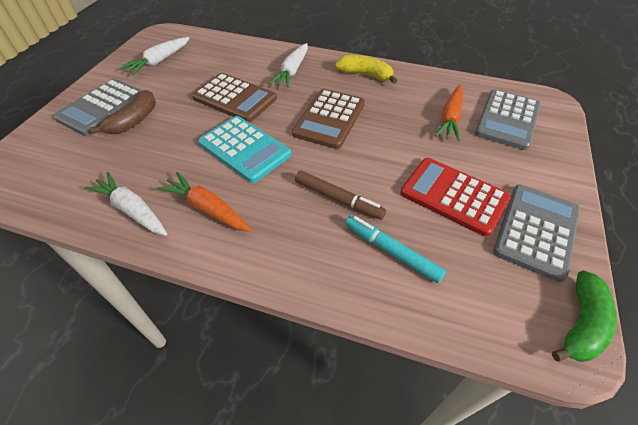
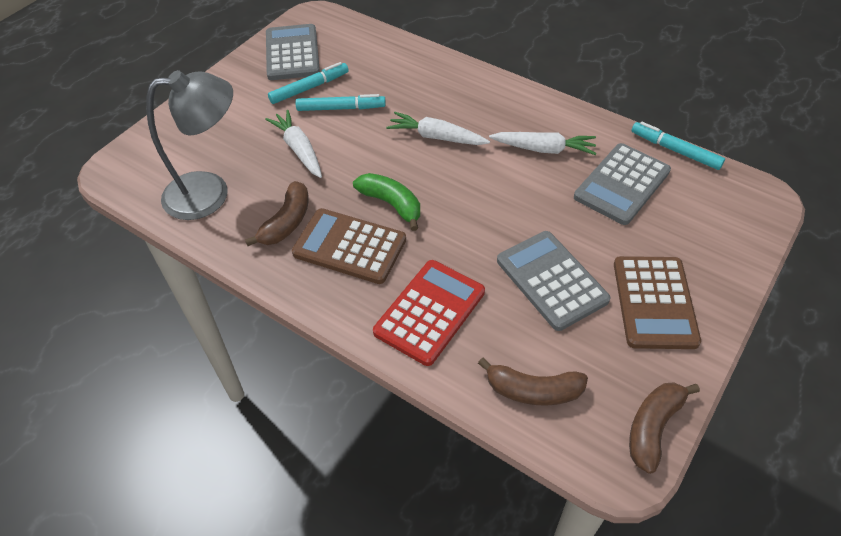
brown banana: 1 -> 3
brown marker: 1 -> 0
grey lamp: 0 -> 1
orange carrot: 2 -> 0
turquoise calculator: 1 -> 0
turquoise marker: 1 -> 3
yellow banana: 1 -> 0

